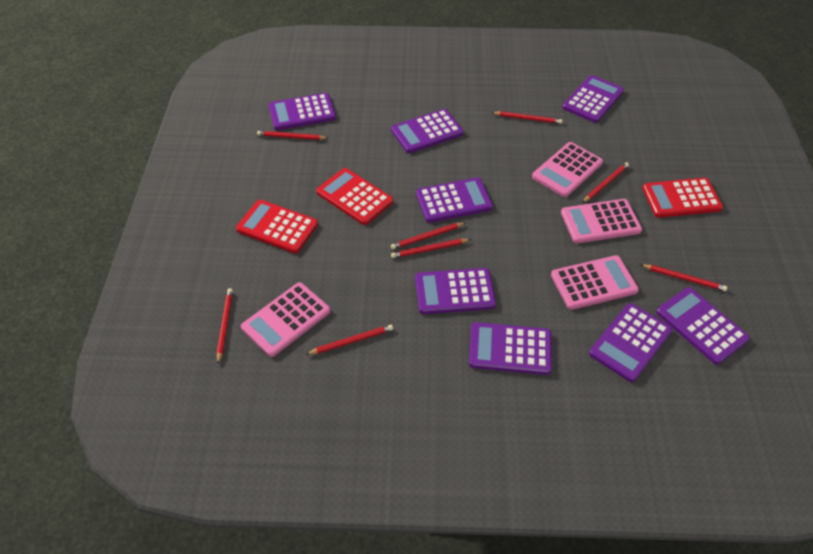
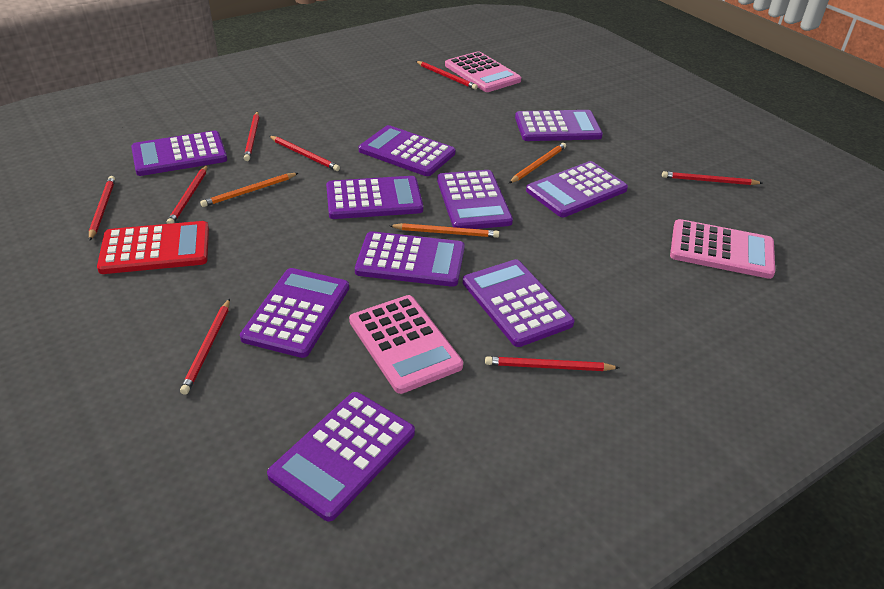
orange pencil: 0 -> 3
pink calculator: 4 -> 3
purple calculator: 8 -> 10
red calculator: 3 -> 1

